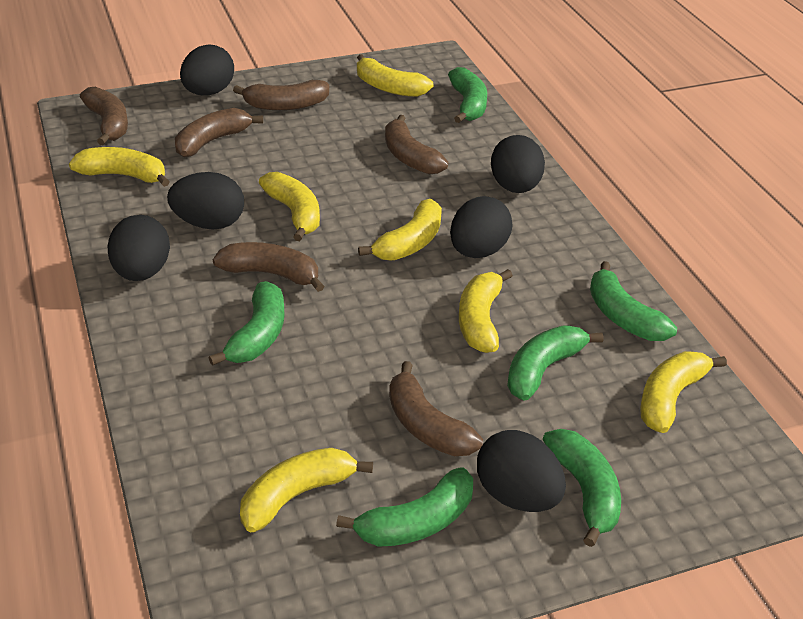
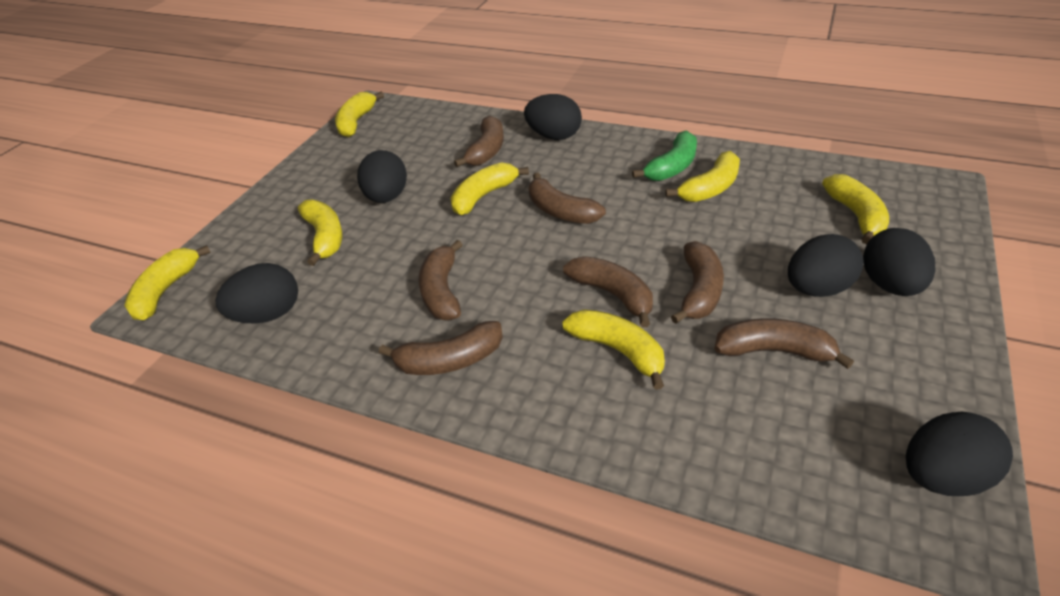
brown banana: 6 -> 7
green banana: 6 -> 1

